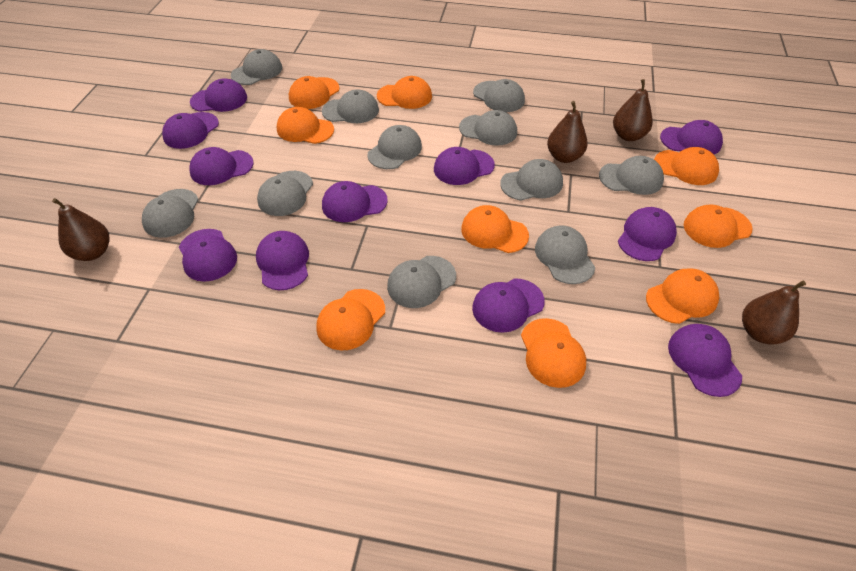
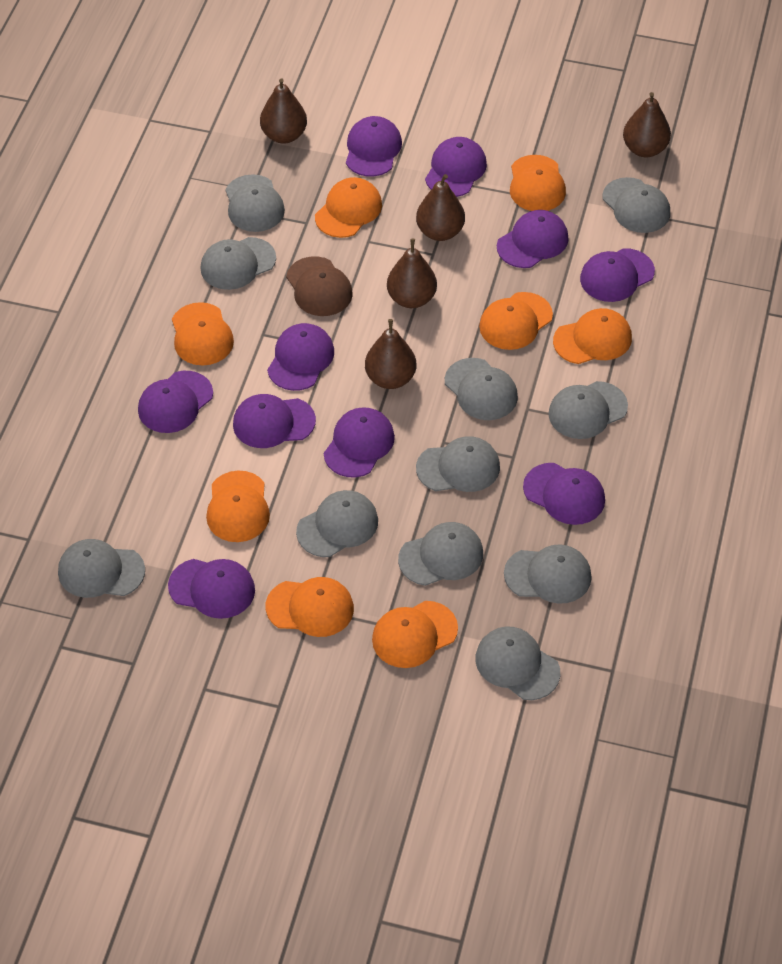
brown cap: 0 -> 1
brown pear: 4 -> 5
orange cap: 9 -> 8
purple cap: 11 -> 10

